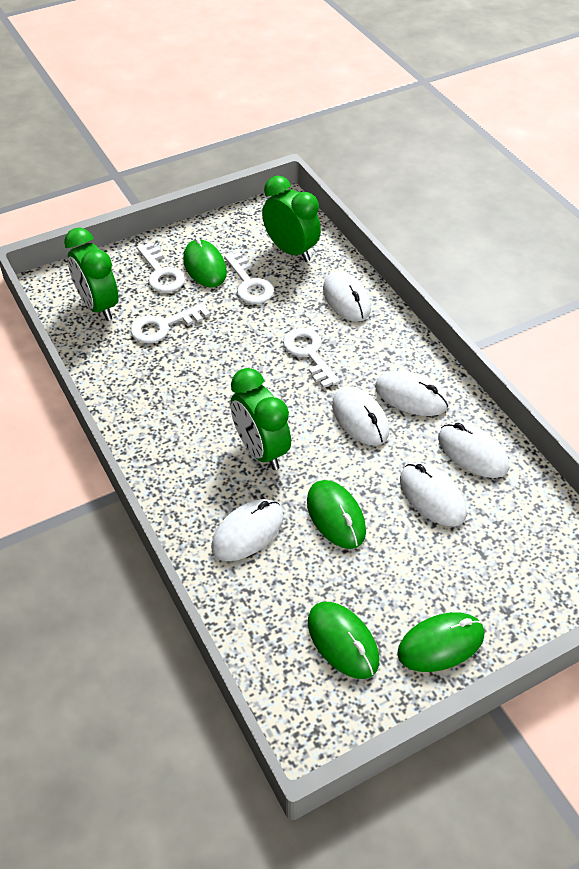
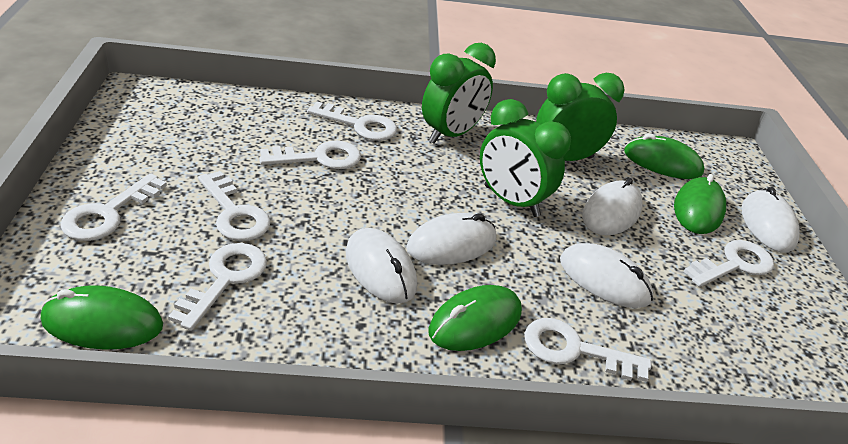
white key: 4 -> 7
white mouse: 6 -> 5

